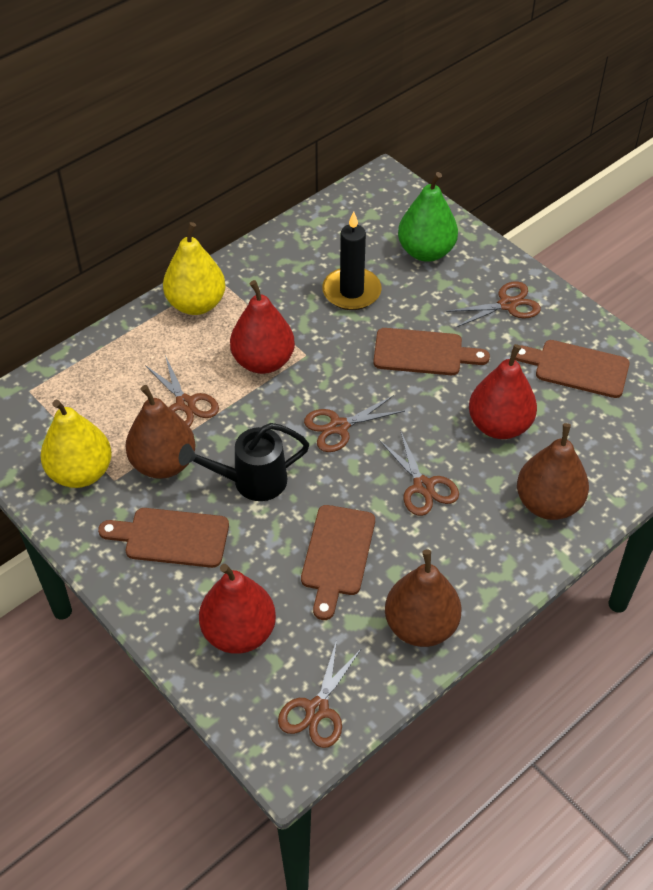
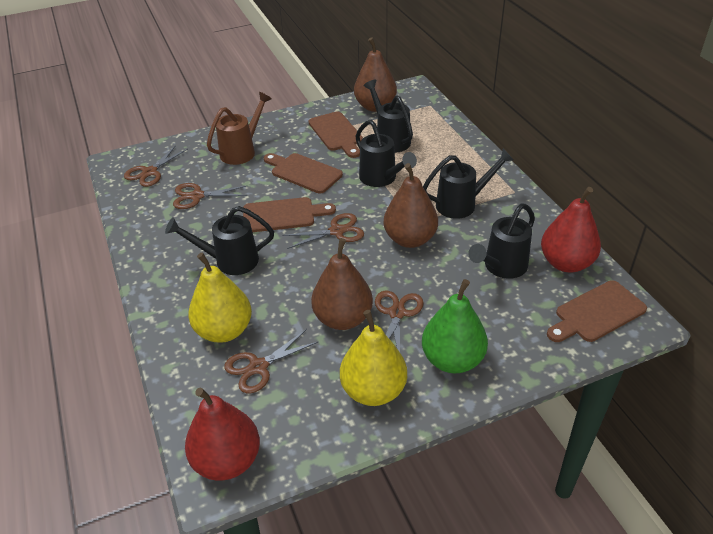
black candle: 1 -> 0
black watering can: 1 -> 5
brown watering can: 0 -> 1
red pear: 3 -> 2

